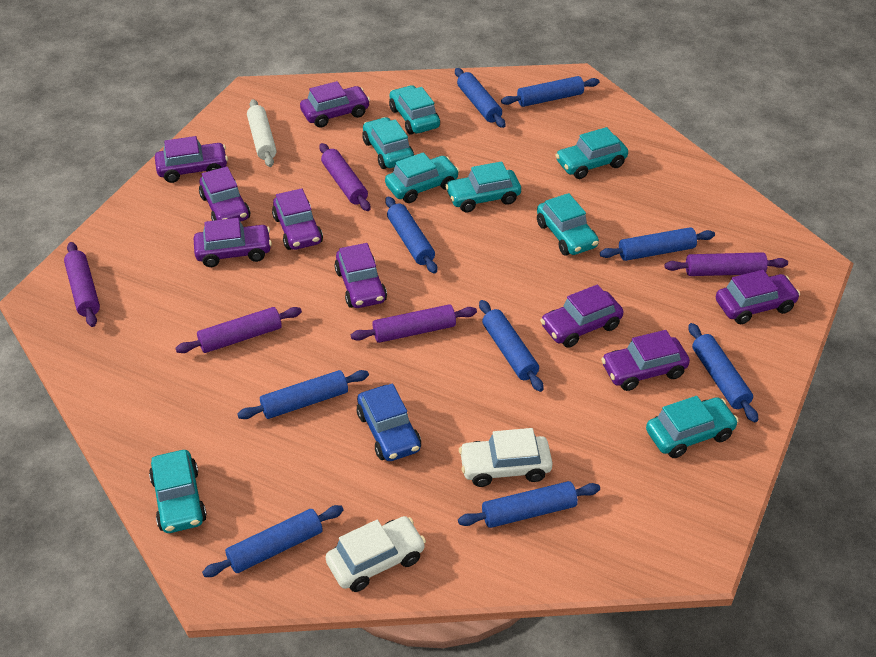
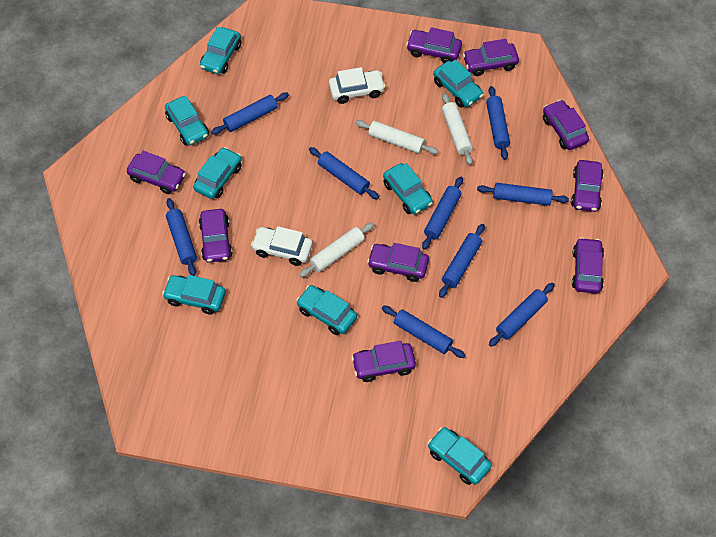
blue car: 1 -> 0
purple rolling pin: 5 -> 0
white rolling pin: 1 -> 3

